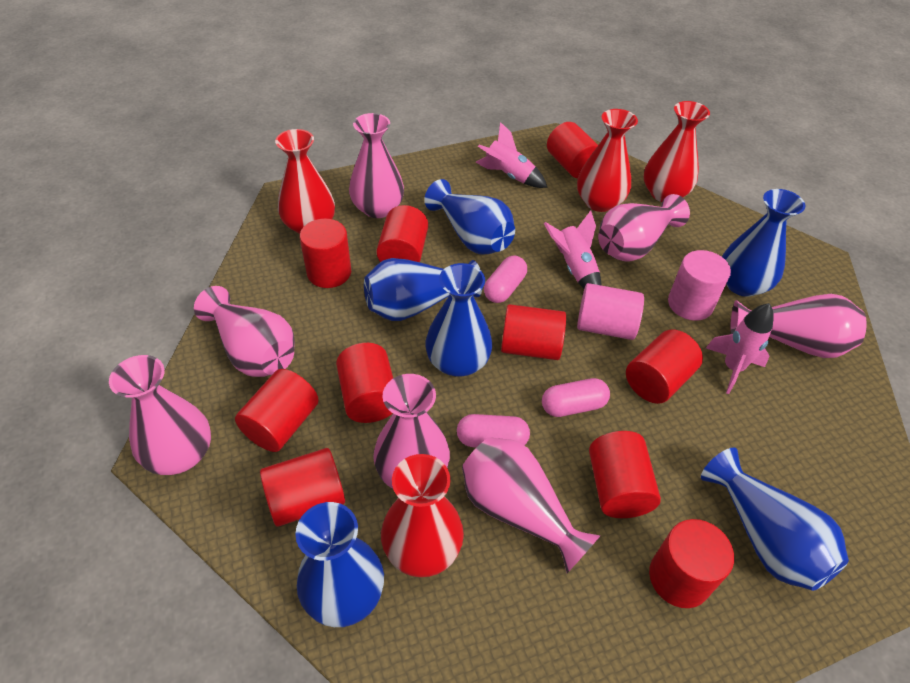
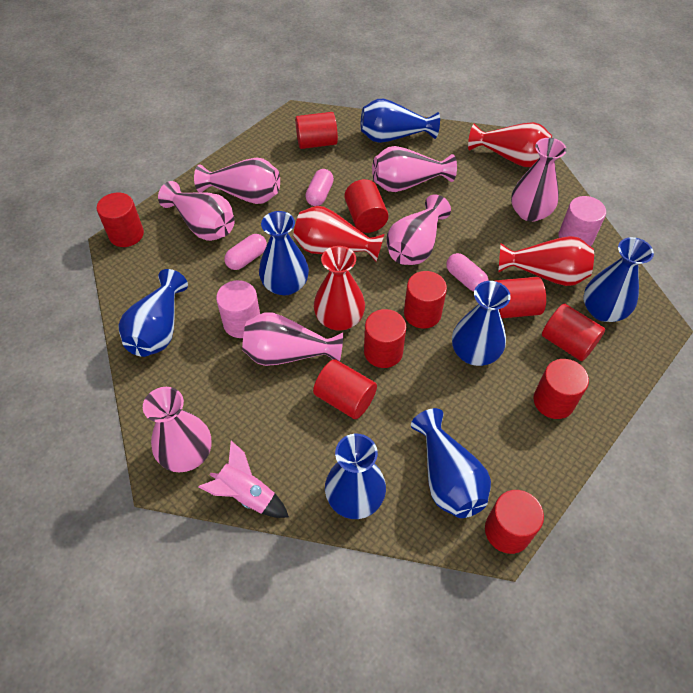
blue vase: 6 -> 7
pink rocket: 3 -> 1

